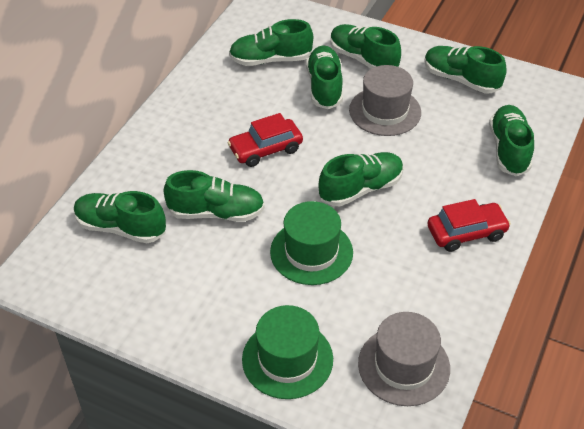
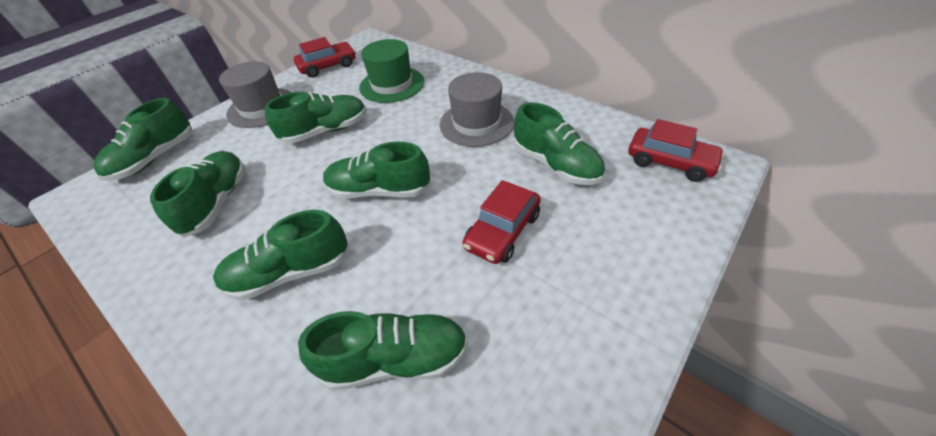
green hat: 2 -> 1
green shoe: 8 -> 7
red car: 2 -> 3

